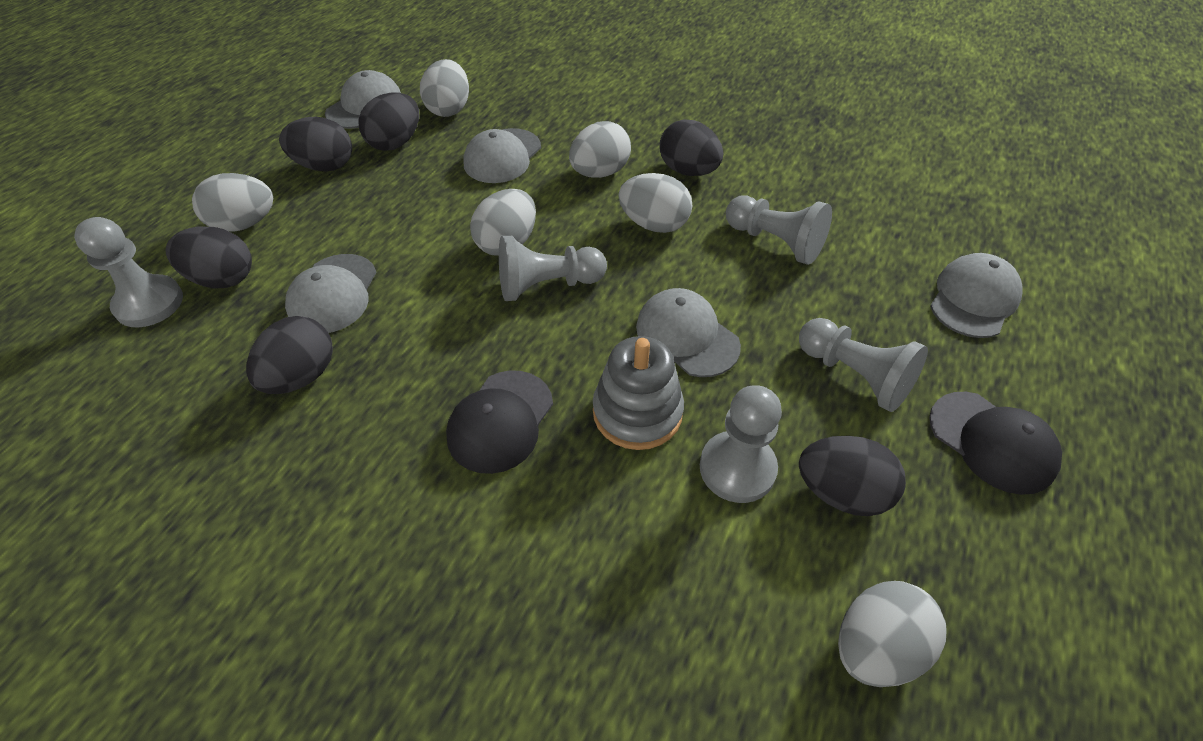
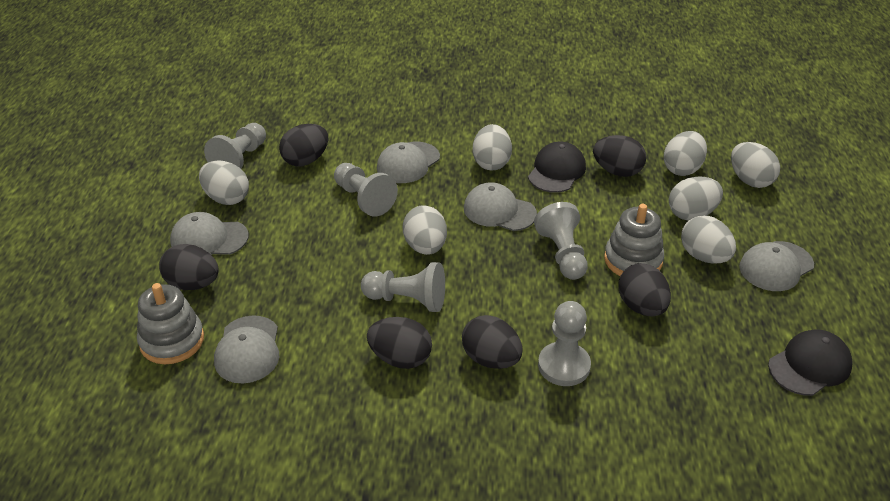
grey egg: 6 -> 7
grey stacking toy: 1 -> 2

